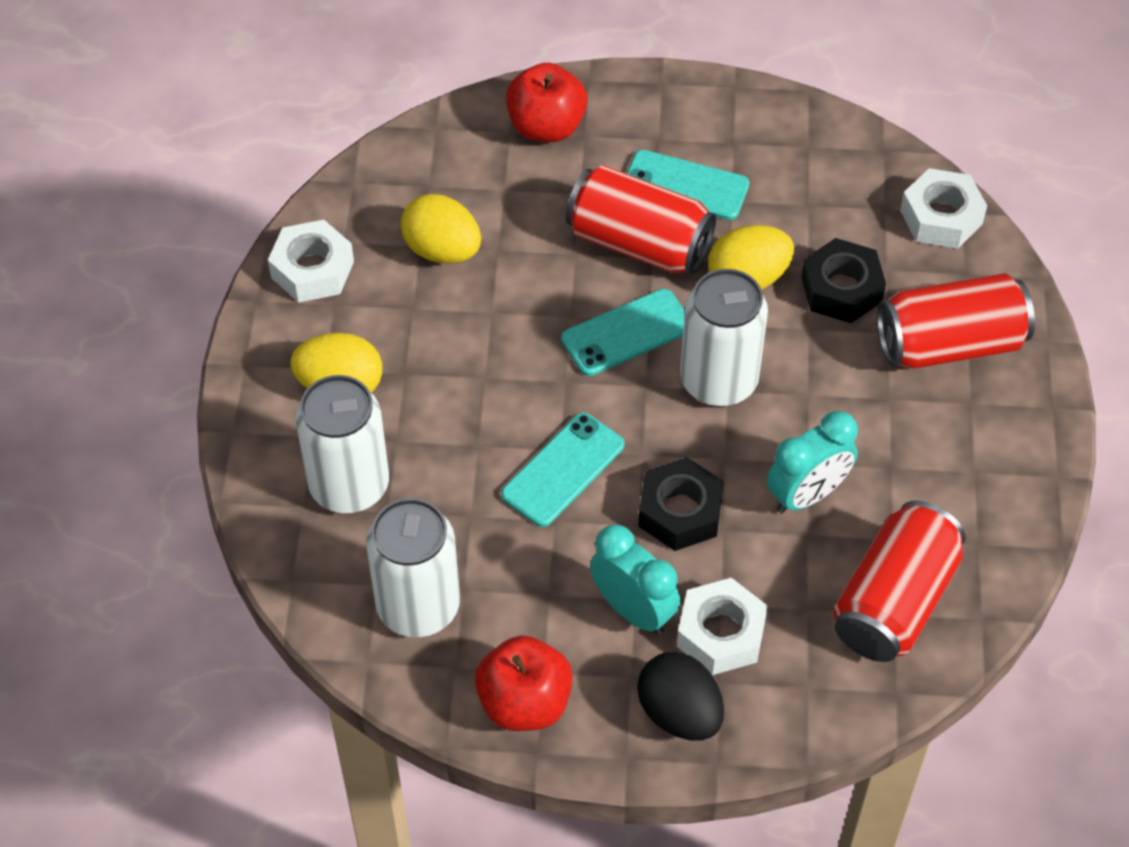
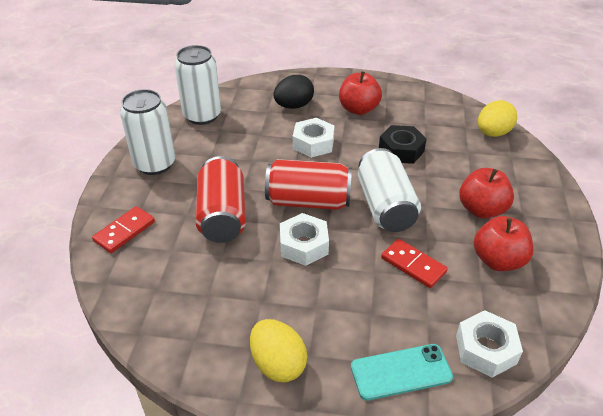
black nut: 2 -> 1
red apple: 2 -> 3
red can: 3 -> 2
red domino: 0 -> 2
turquoise clock: 2 -> 0
turquoise phone: 3 -> 1
yellow egg: 3 -> 2

